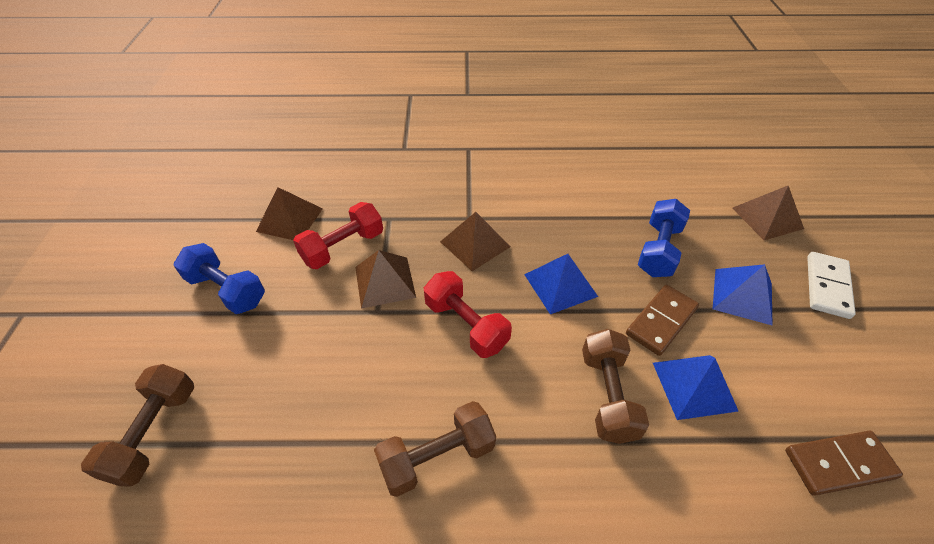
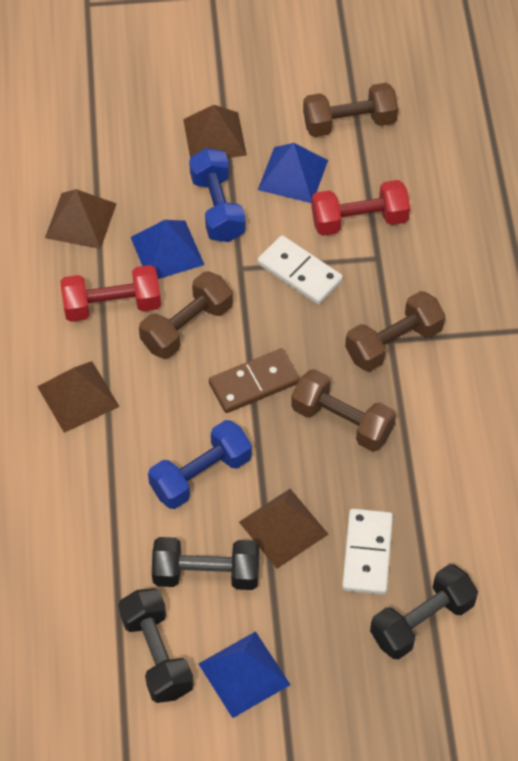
black dumbbell: 0 -> 3
brown domino: 2 -> 1
brown dumbbell: 3 -> 4
white domino: 1 -> 2

